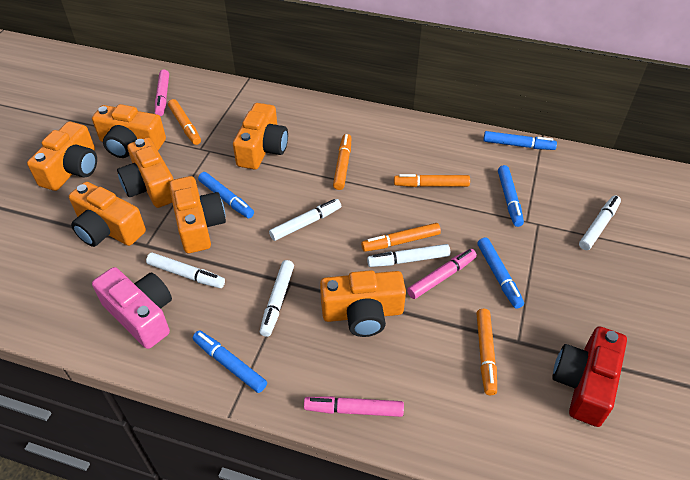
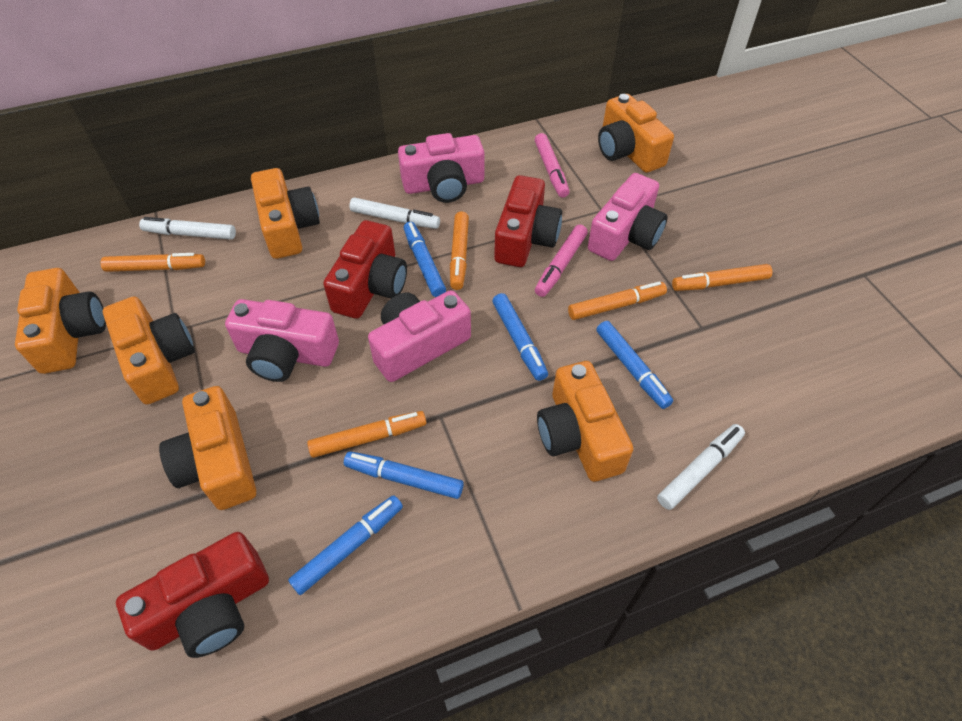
orange camera: 7 -> 6
pink camera: 1 -> 4
pink marker: 3 -> 2
red camera: 1 -> 3
white marker: 5 -> 3

